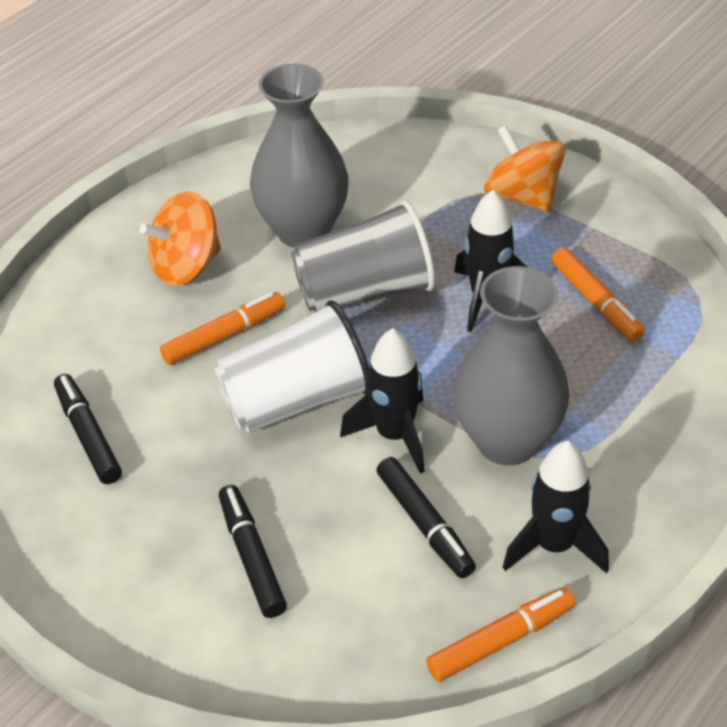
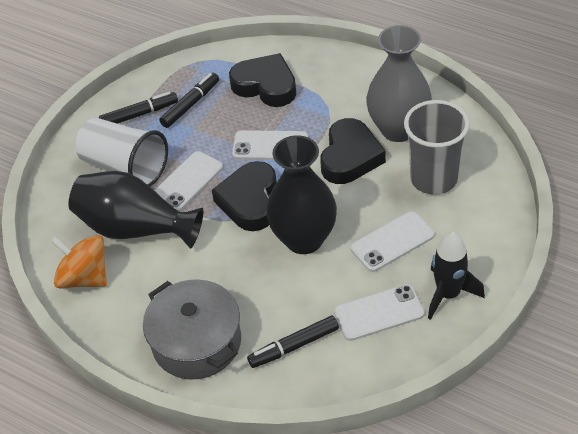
black heart: 0 -> 3
black rocket: 3 -> 1
black vase: 0 -> 2
grey pot: 0 -> 1
grey vase: 2 -> 1
orange marker: 3 -> 0
orange spinning top: 2 -> 1
white phone: 0 -> 4

